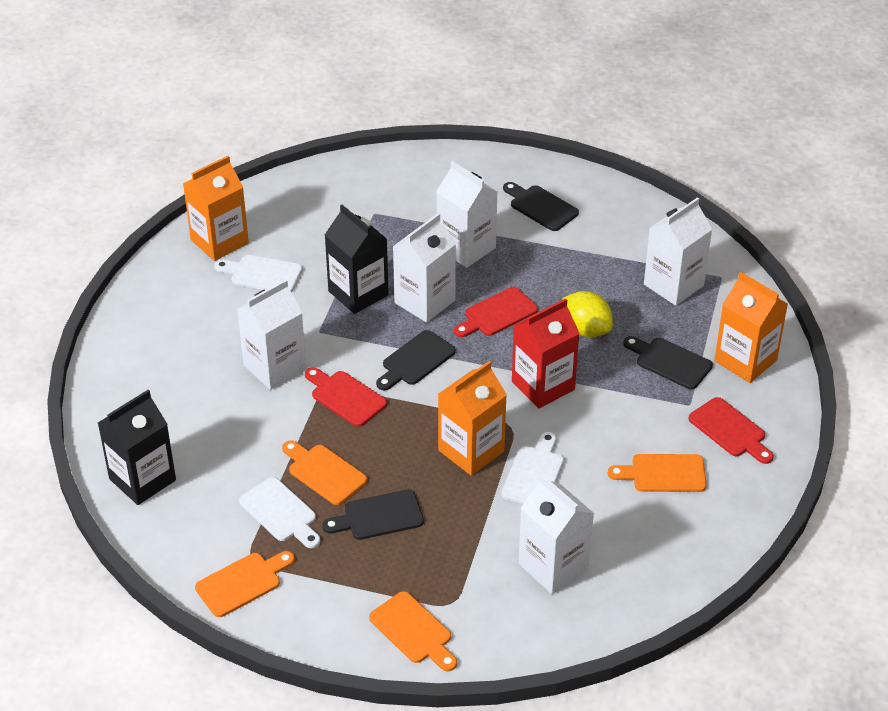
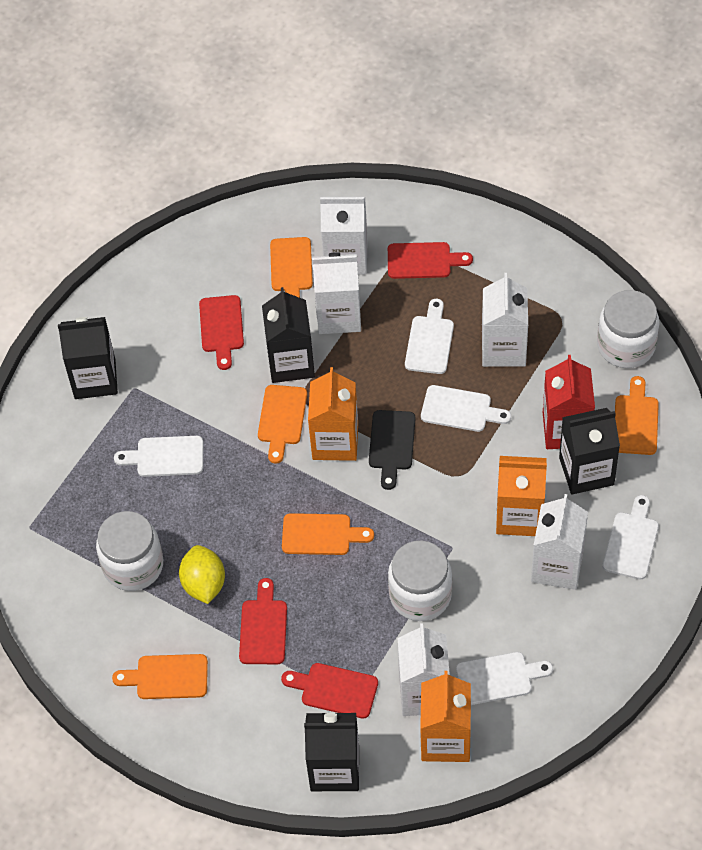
black carton: 2 -> 4
black cutting board: 4 -> 1
orange cutting board: 4 -> 5
red cutting board: 3 -> 4
white cutting board: 3 -> 5
white jar: 0 -> 3

